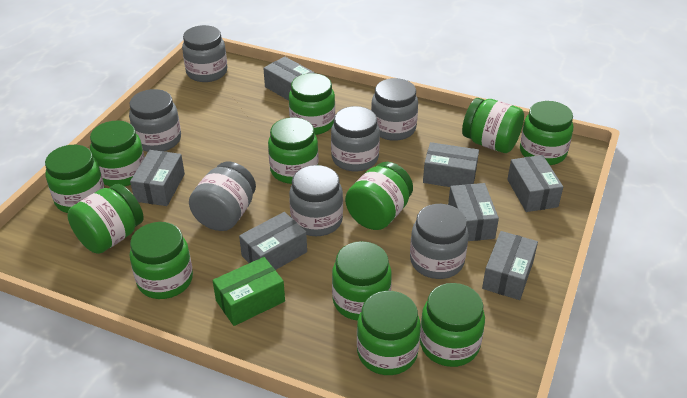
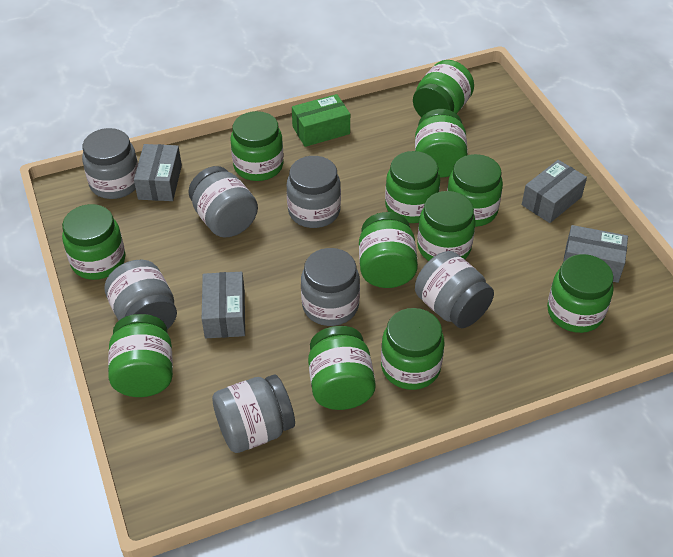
grey box: 7 -> 4

